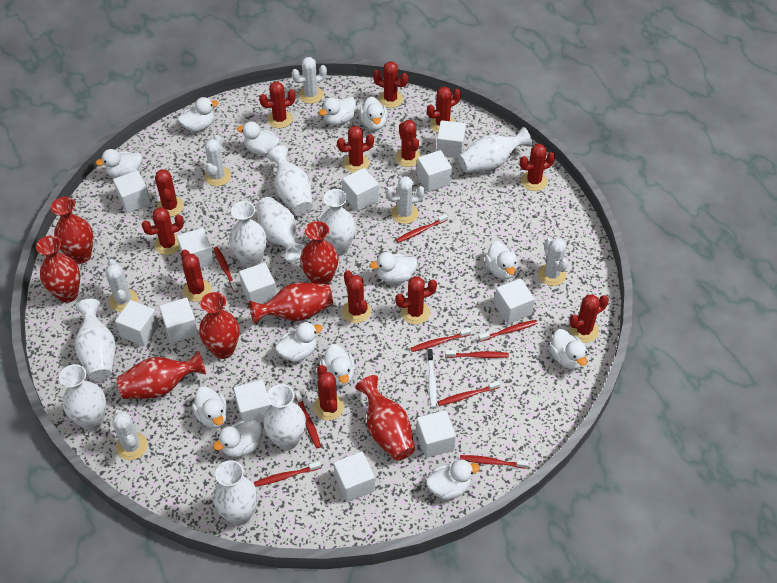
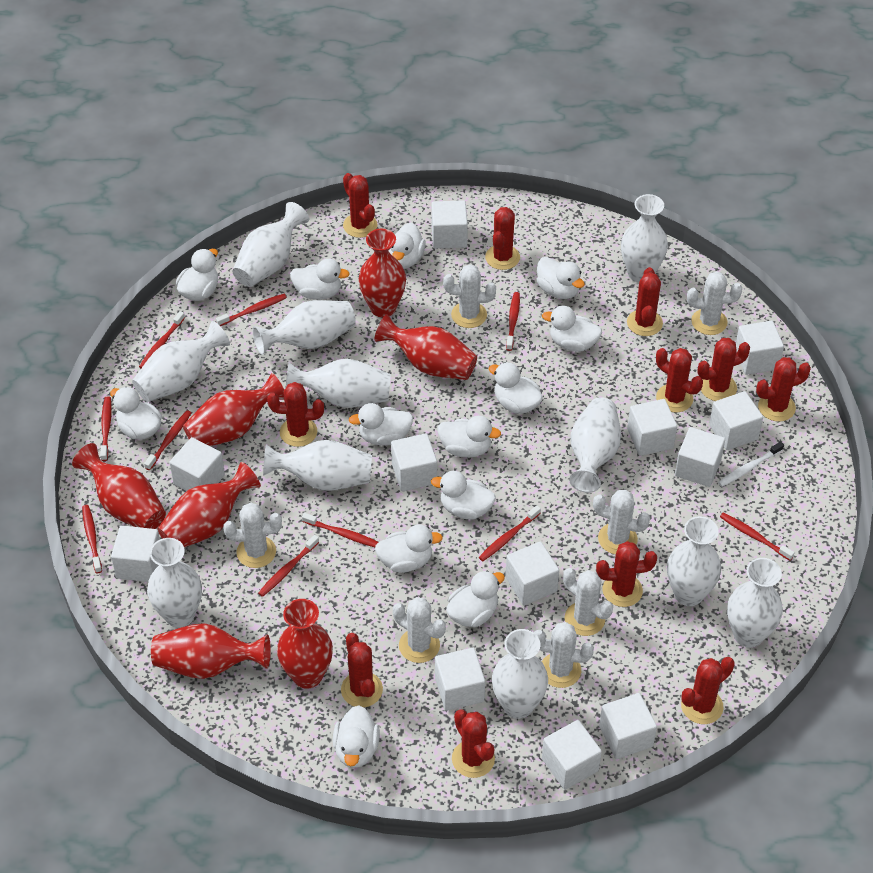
red cactus: 13 -> 11
red toothbrush: 9 -> 10
white cactus: 6 -> 7
white vase: 9 -> 11

